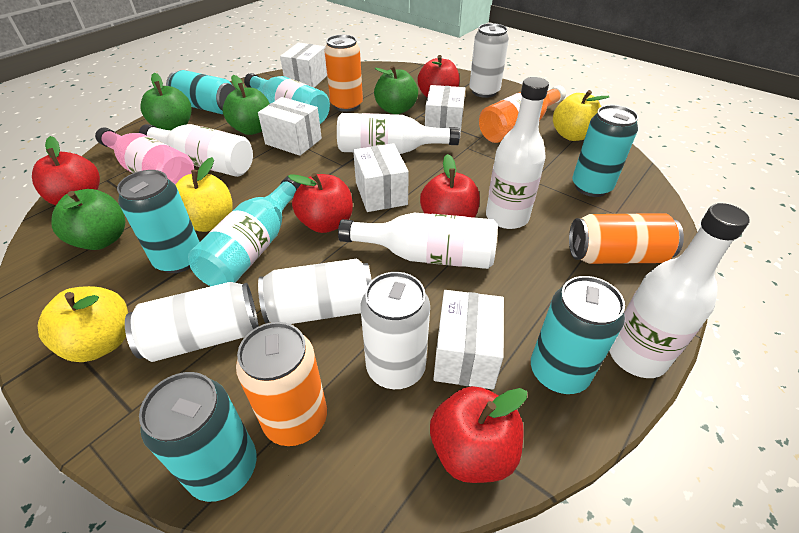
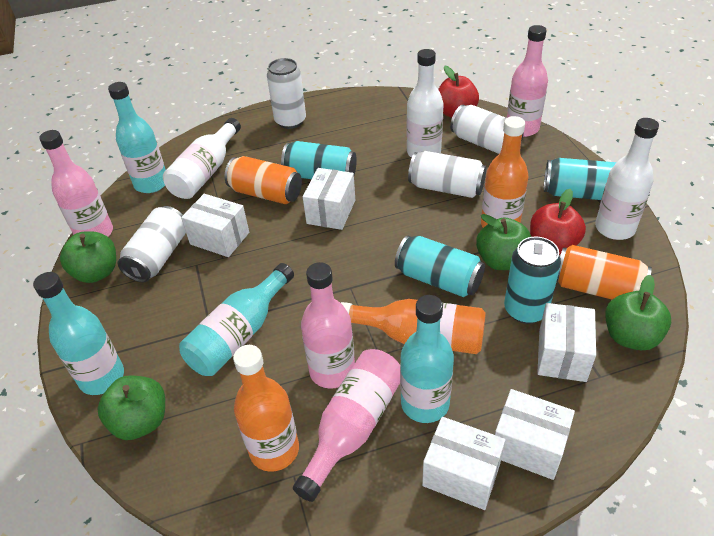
orange bottle: 1 -> 3
orange can: 3 -> 2
pink bottle: 1 -> 4
red apple: 5 -> 2
turquoise bottle: 2 -> 4
turquoise can: 5 -> 4
white bottle: 5 -> 3
yellow apple: 3 -> 0

